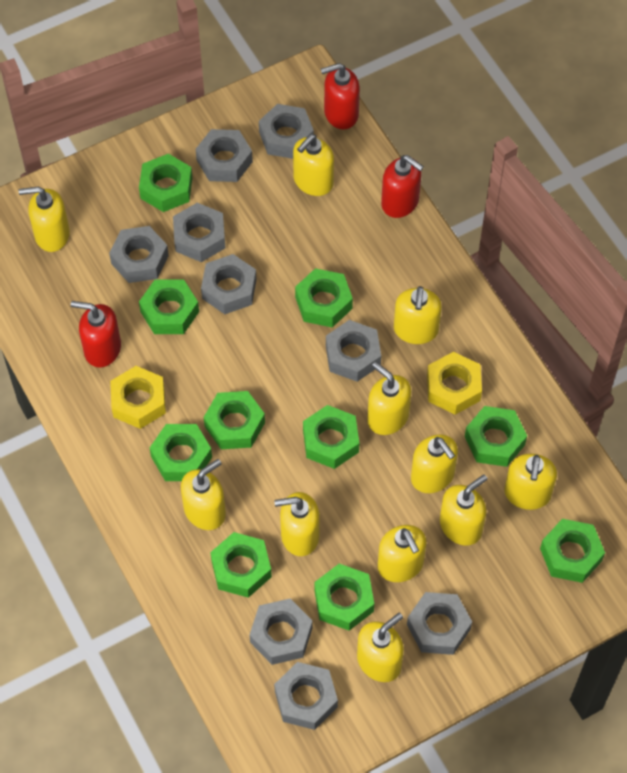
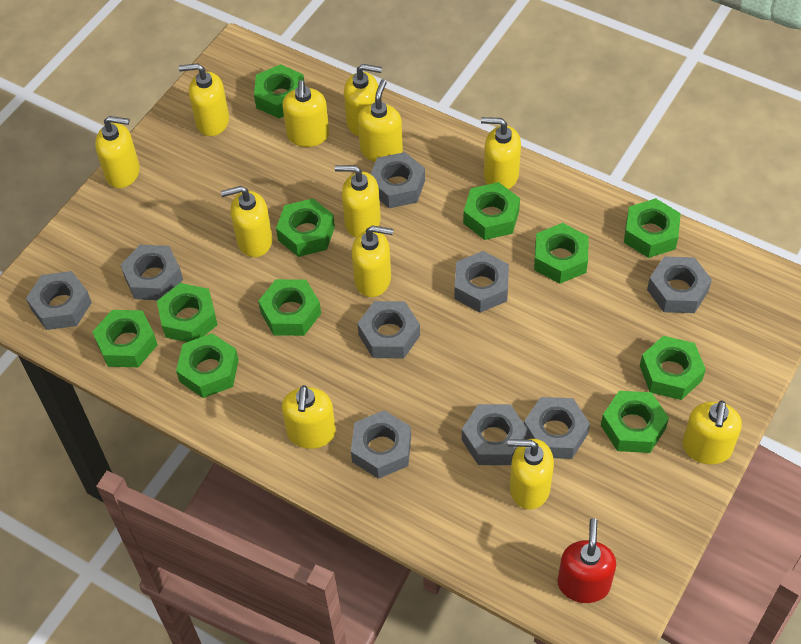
green nut: 10 -> 11
red soap dispenser: 3 -> 1
yellow nut: 2 -> 0
yellow soap dispenser: 11 -> 12

